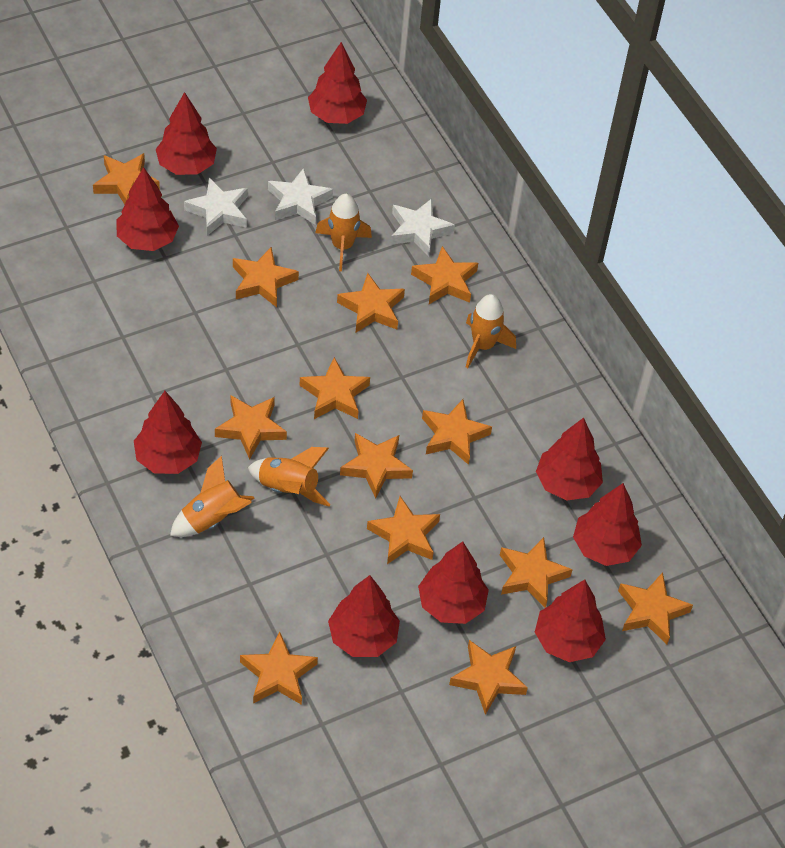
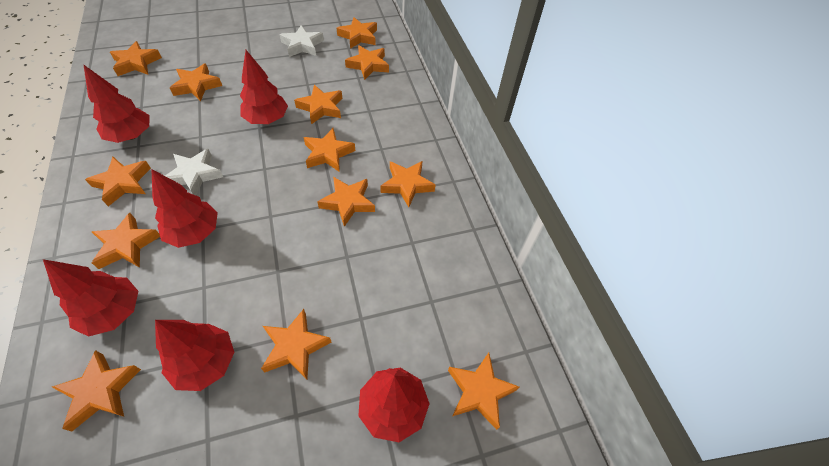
orange rocket: 4 -> 0
red tree: 9 -> 6
white star: 3 -> 2

